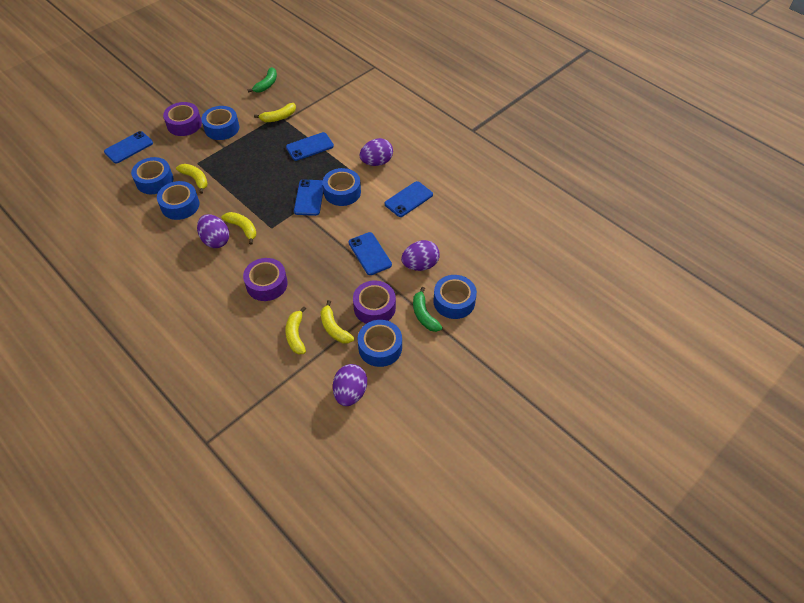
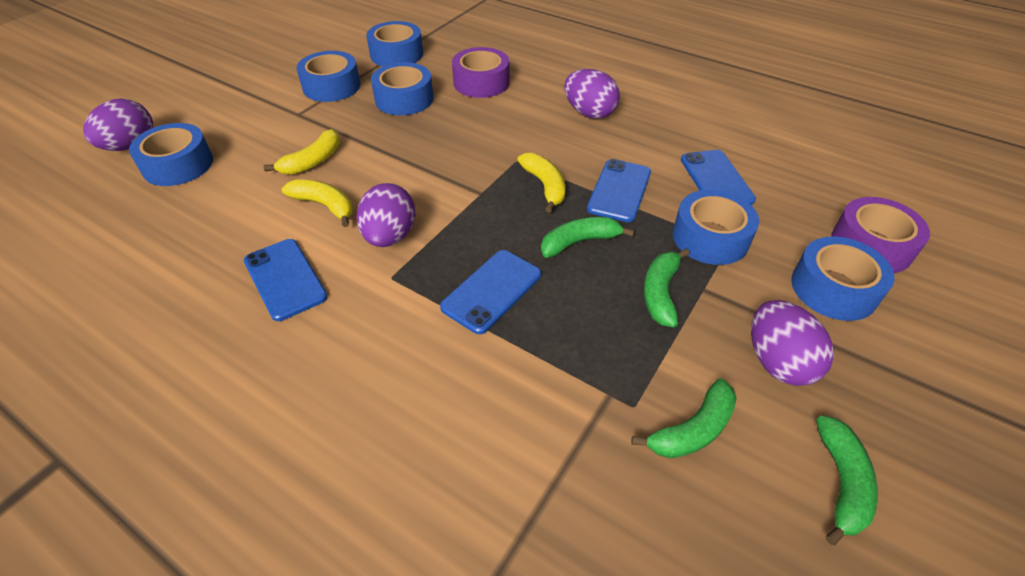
blue phone: 5 -> 4
green banana: 2 -> 4
purple tape: 3 -> 2
yellow banana: 5 -> 3

